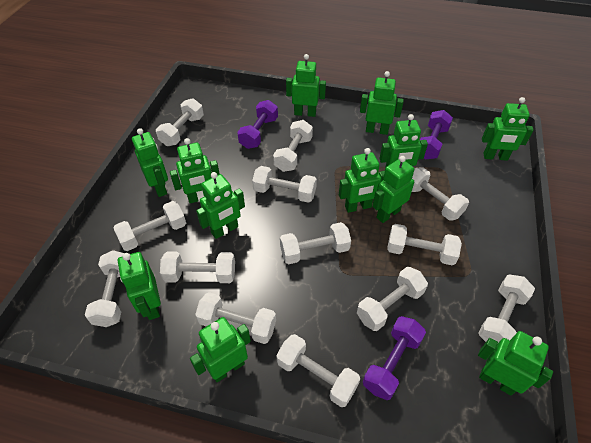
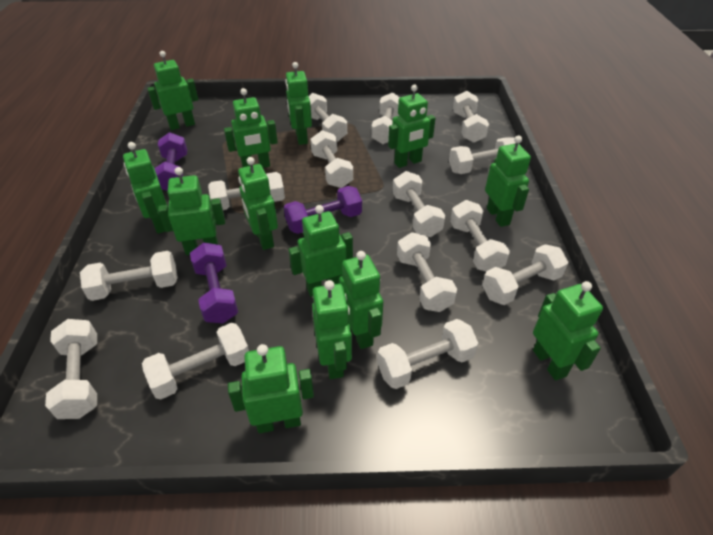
green robot: 12 -> 13
white dumbbell: 13 -> 14

